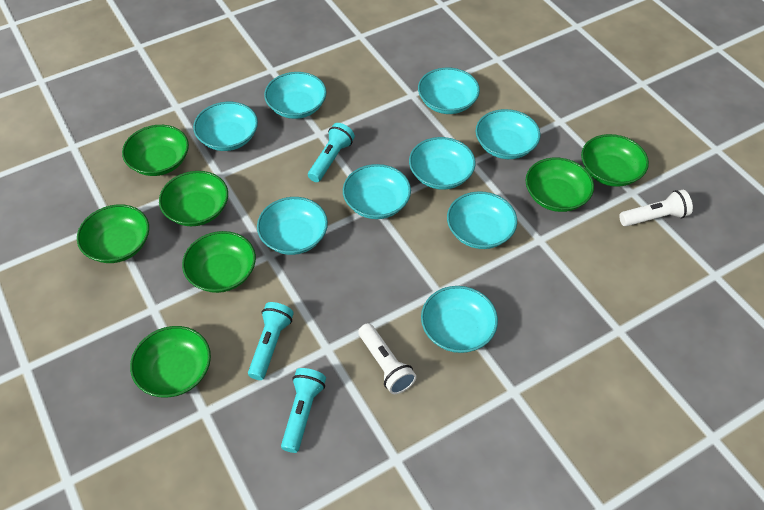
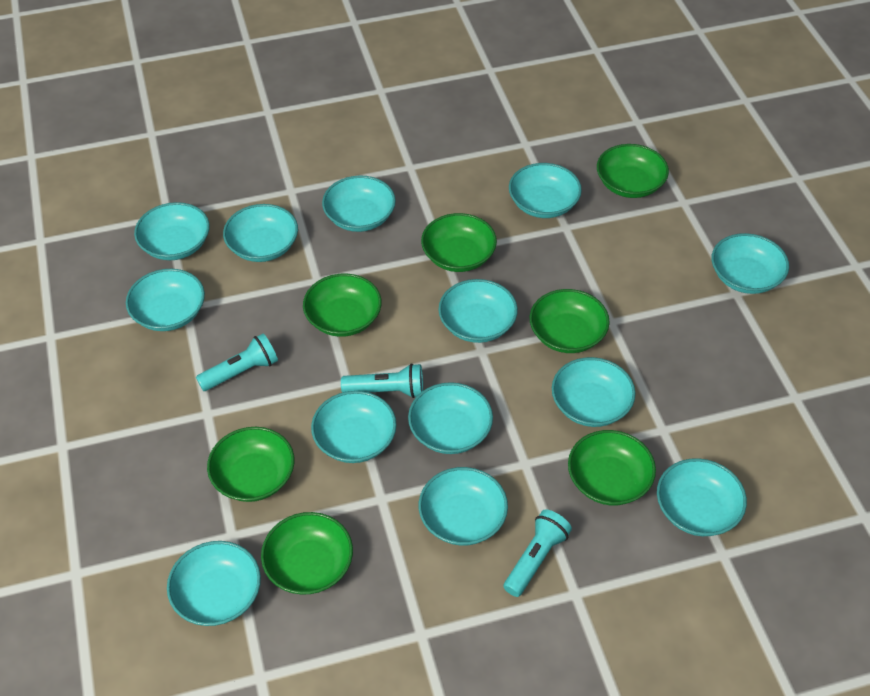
turquoise bowl: 9 -> 13
white flashlight: 2 -> 0

